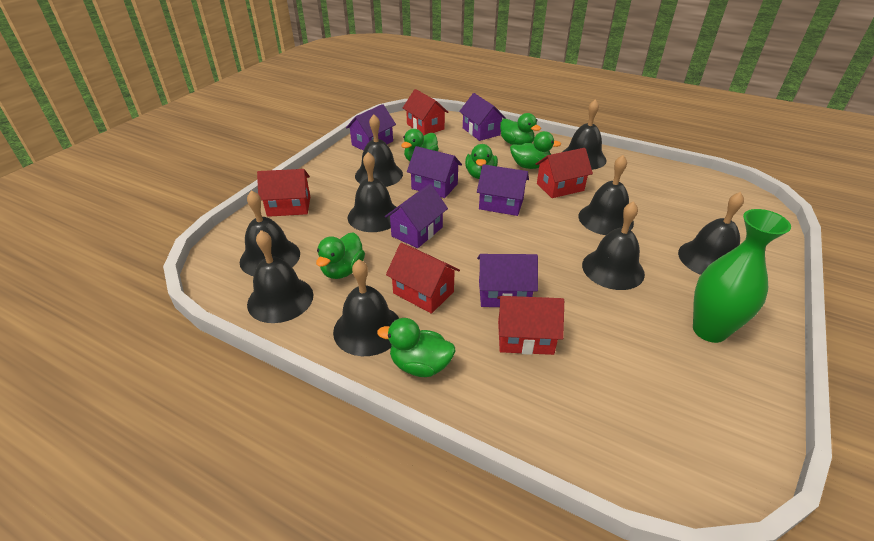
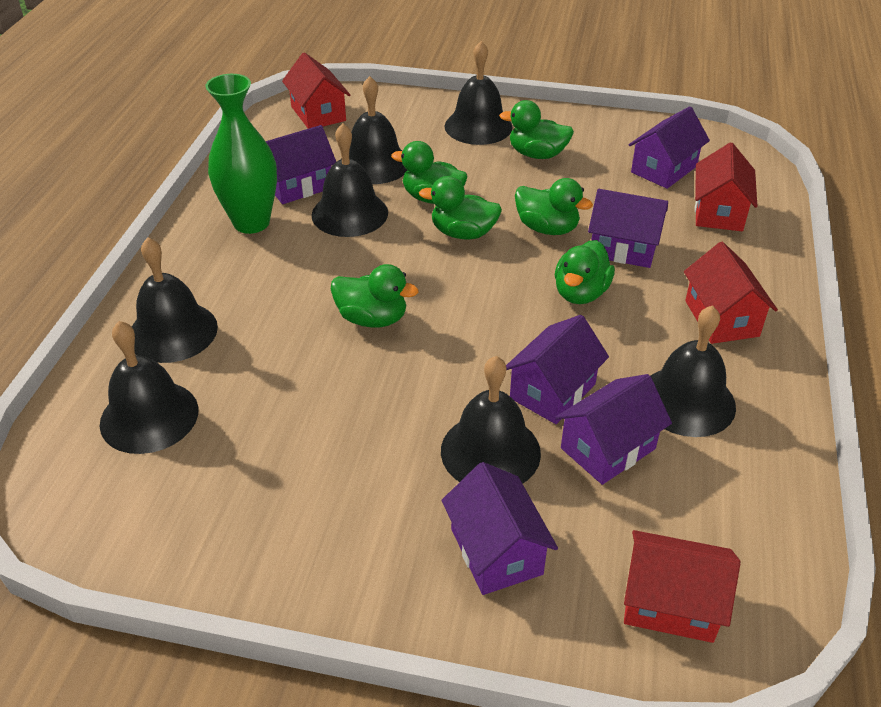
black bell: 9 -> 7
red house: 5 -> 4

